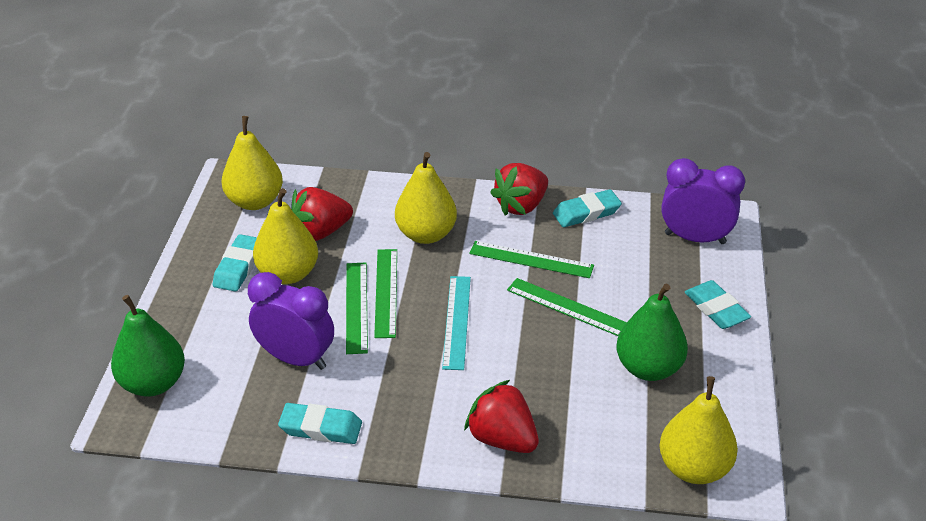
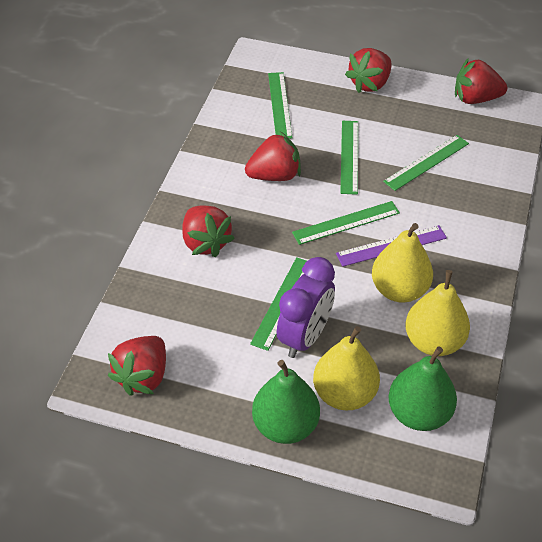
green ruler: 4 -> 5
purple clock: 2 -> 1
purple ruler: 0 -> 1
red strawberry: 3 -> 5
turquoise eraser: 4 -> 0
turquoise ruler: 1 -> 0
yellow pear: 4 -> 3

